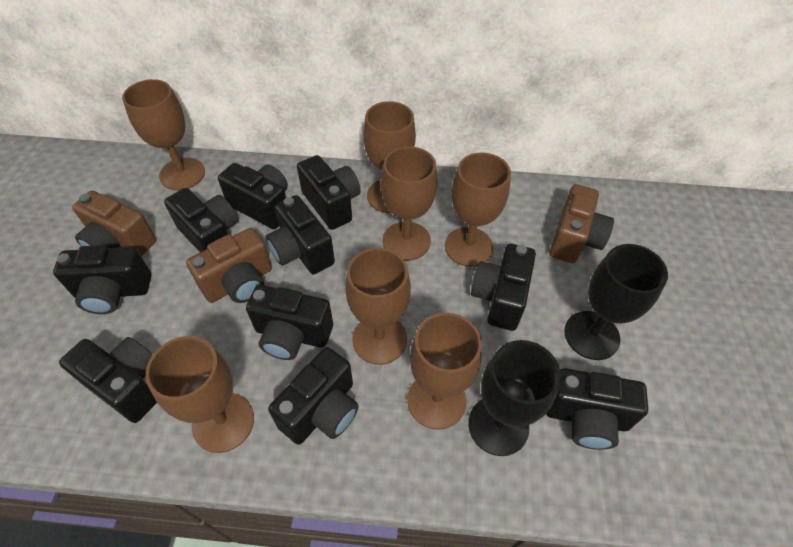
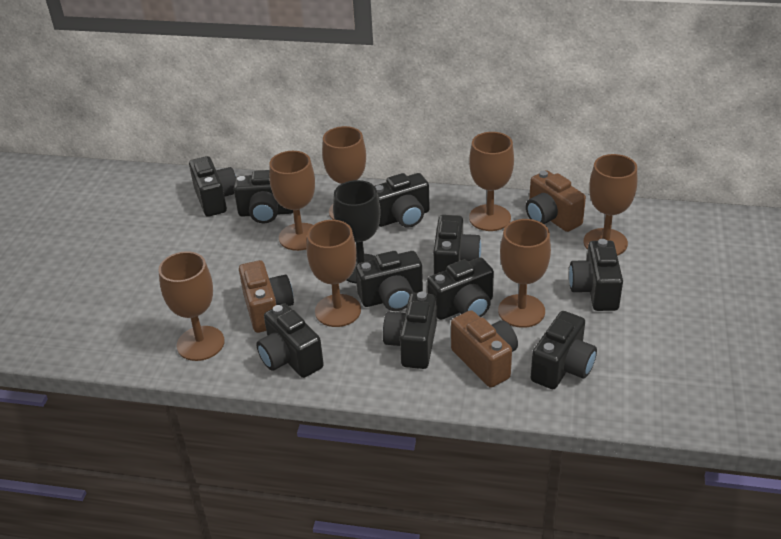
black goblet: 2 -> 1

